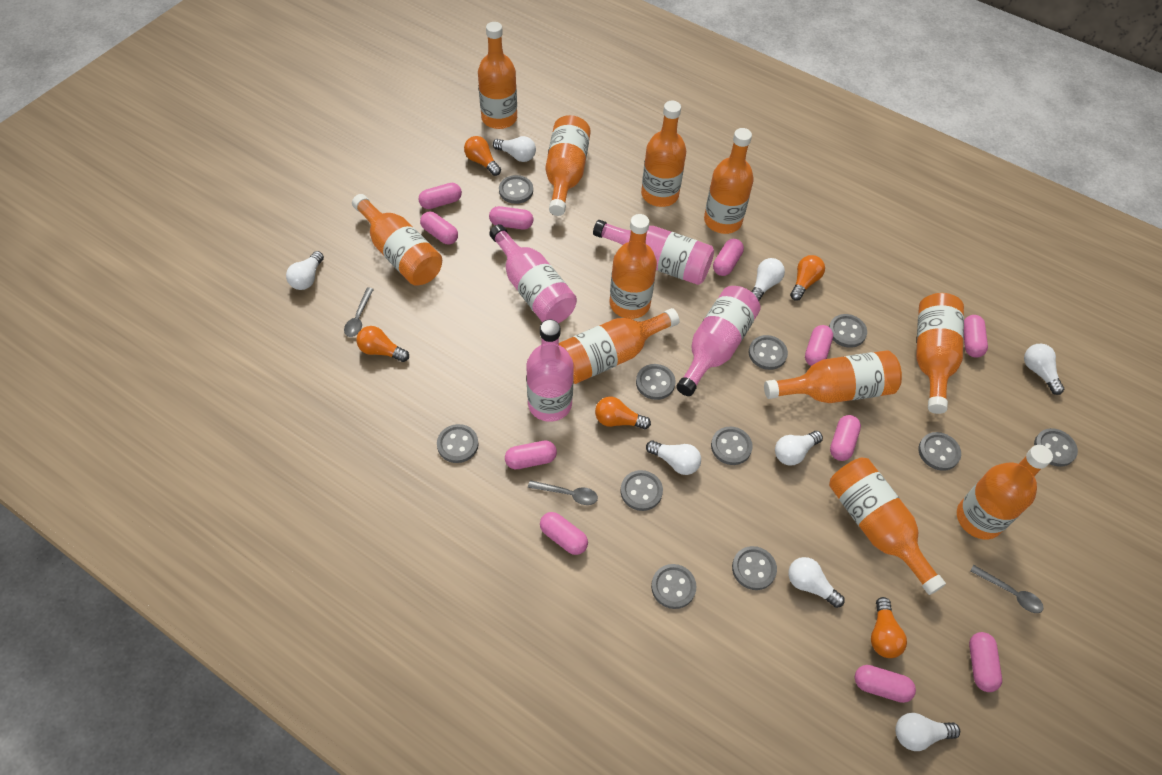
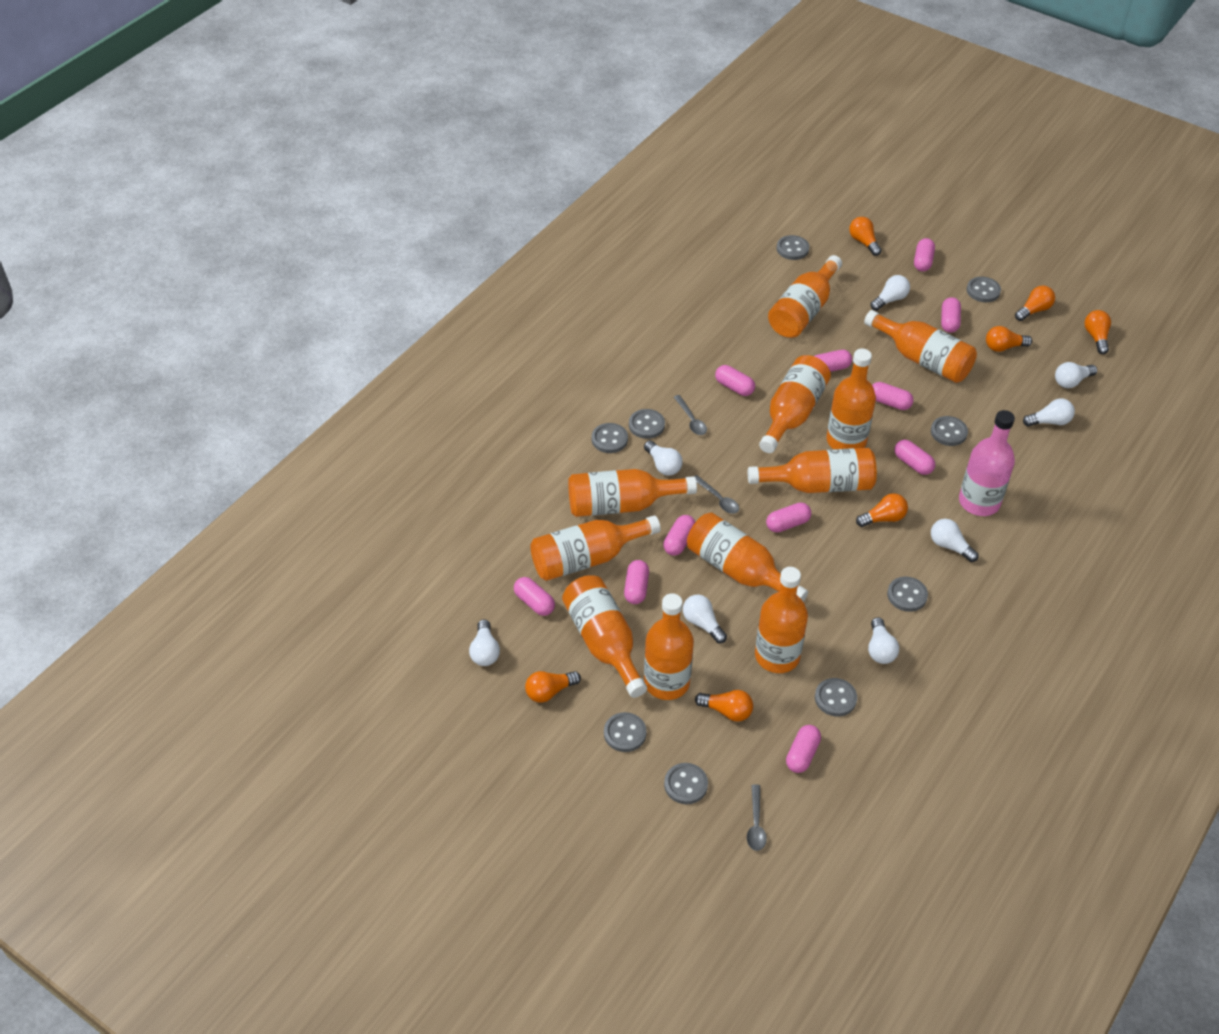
grey button: 11 -> 9
orange light bulb: 5 -> 7
pink bottle: 4 -> 1

